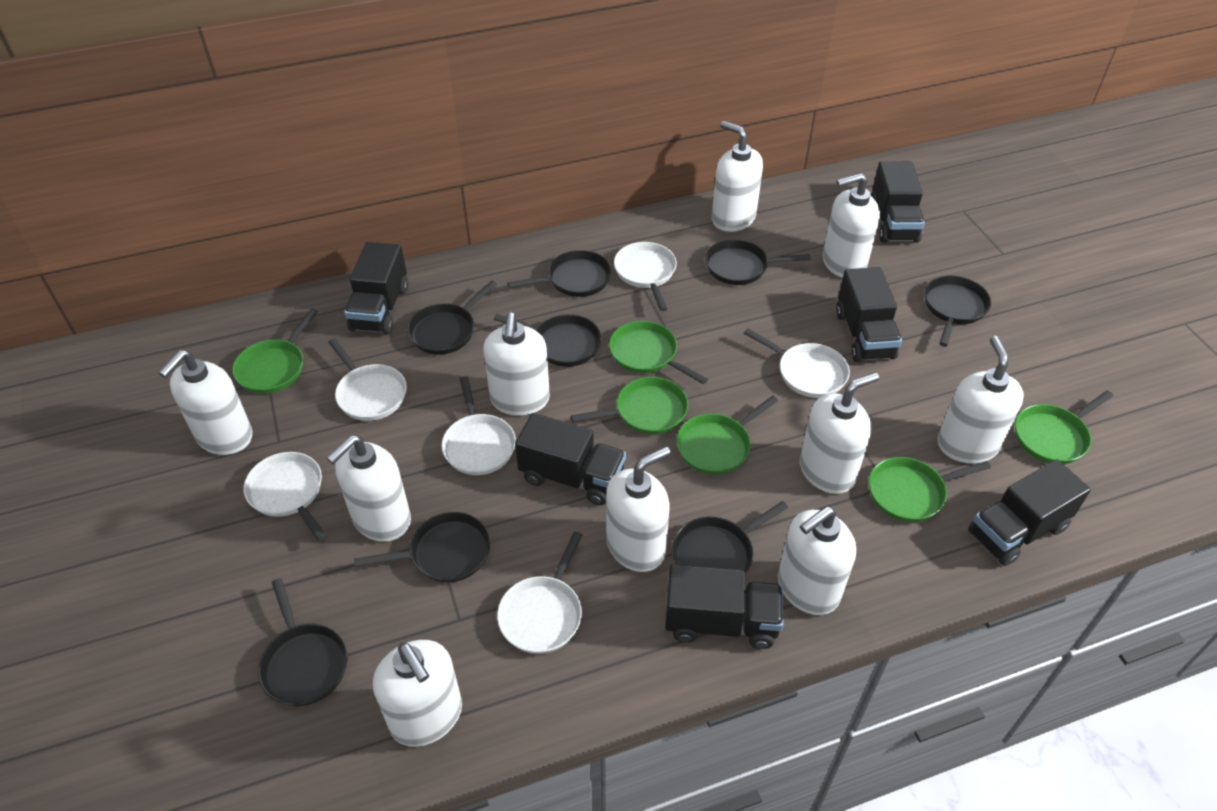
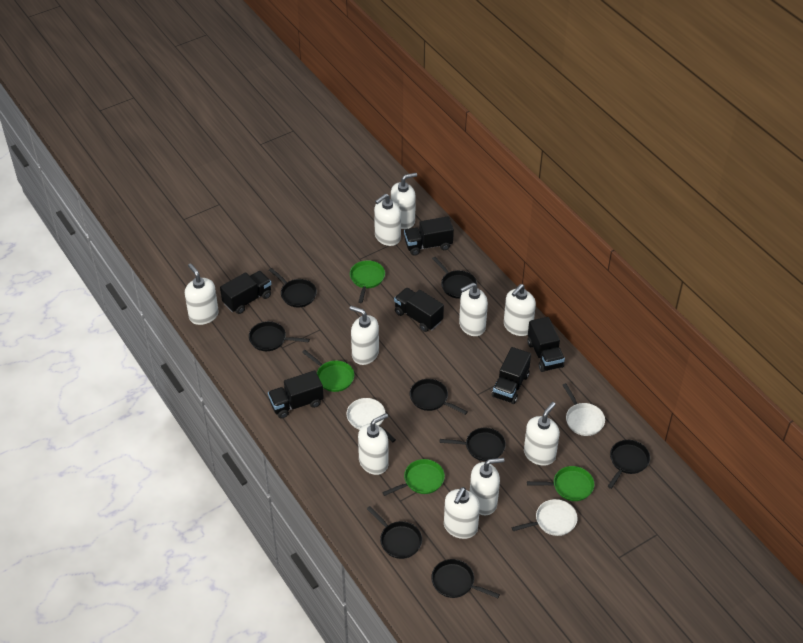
green pan: 6 -> 4
white pan: 6 -> 3

